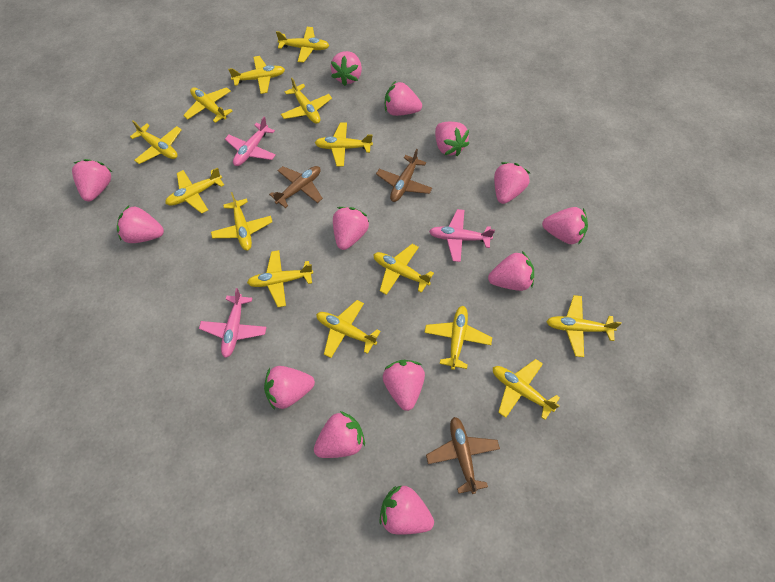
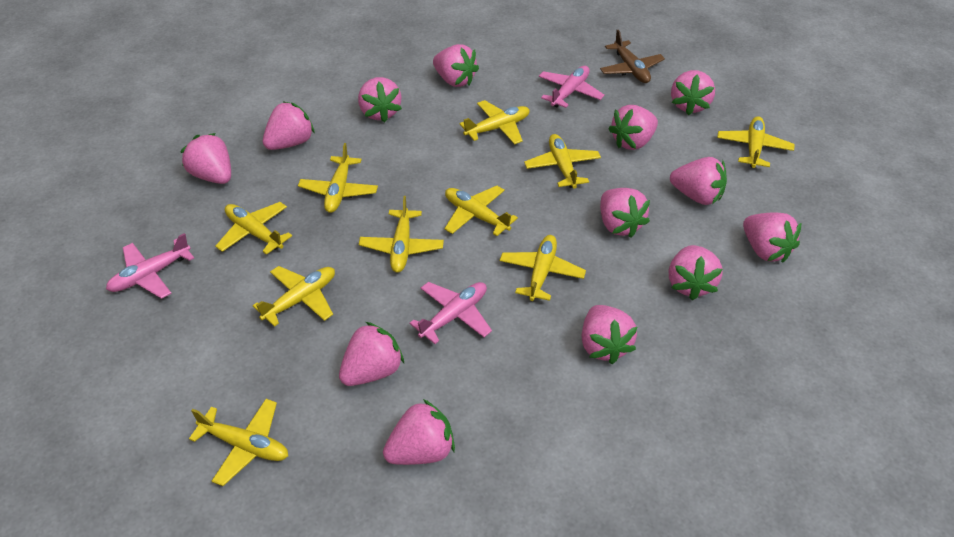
brown plane: 3 -> 1
yellow plane: 14 -> 10

